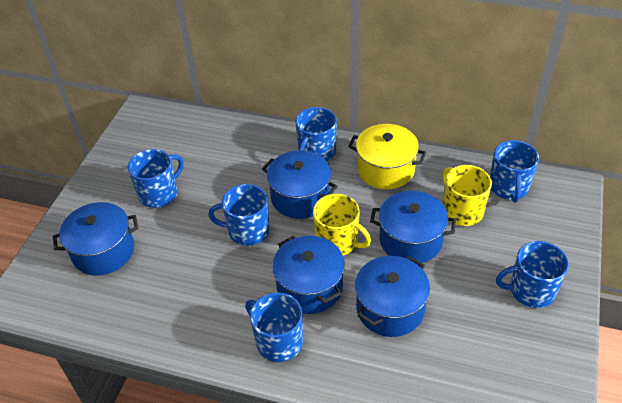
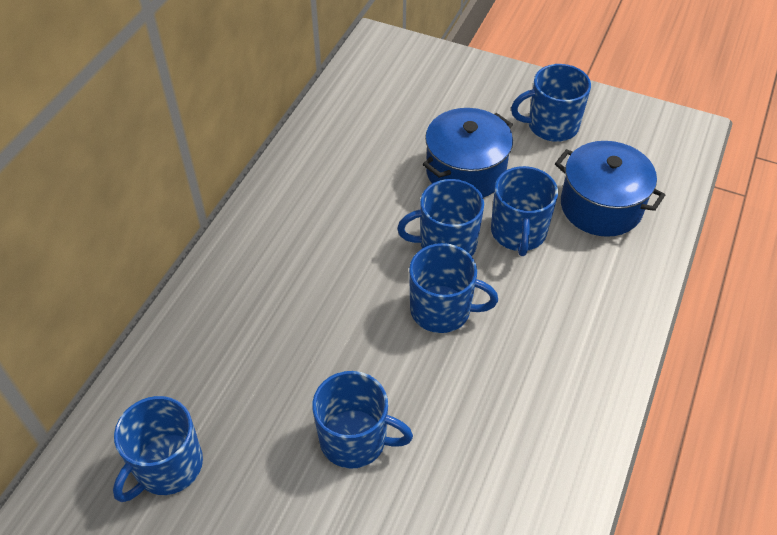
blue pot: 5 -> 2
yellow mug: 2 -> 0
yellow pot: 1 -> 0

